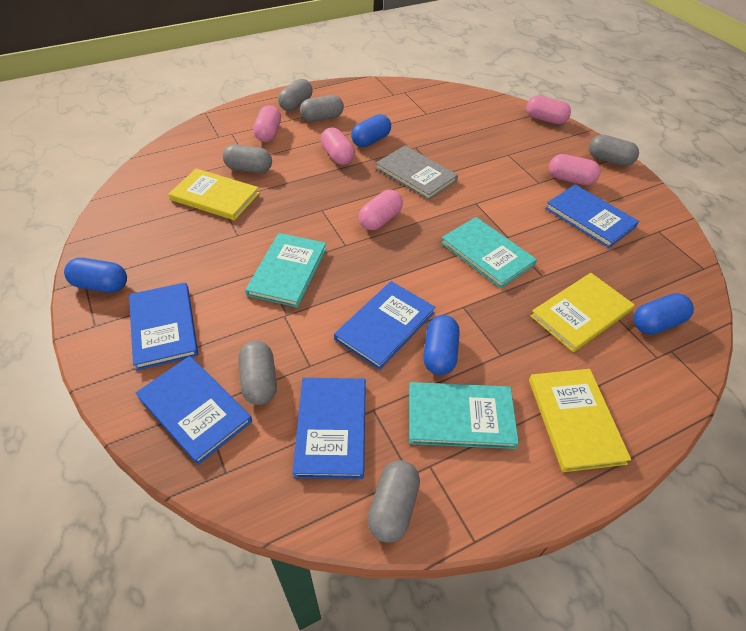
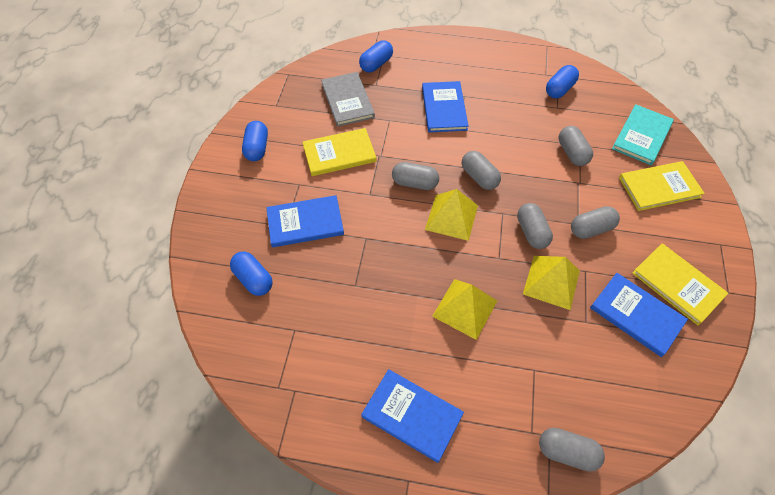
blue book: 5 -> 4
pink capsule: 5 -> 0
turquoise book: 3 -> 1
yellow pyramid: 0 -> 3

